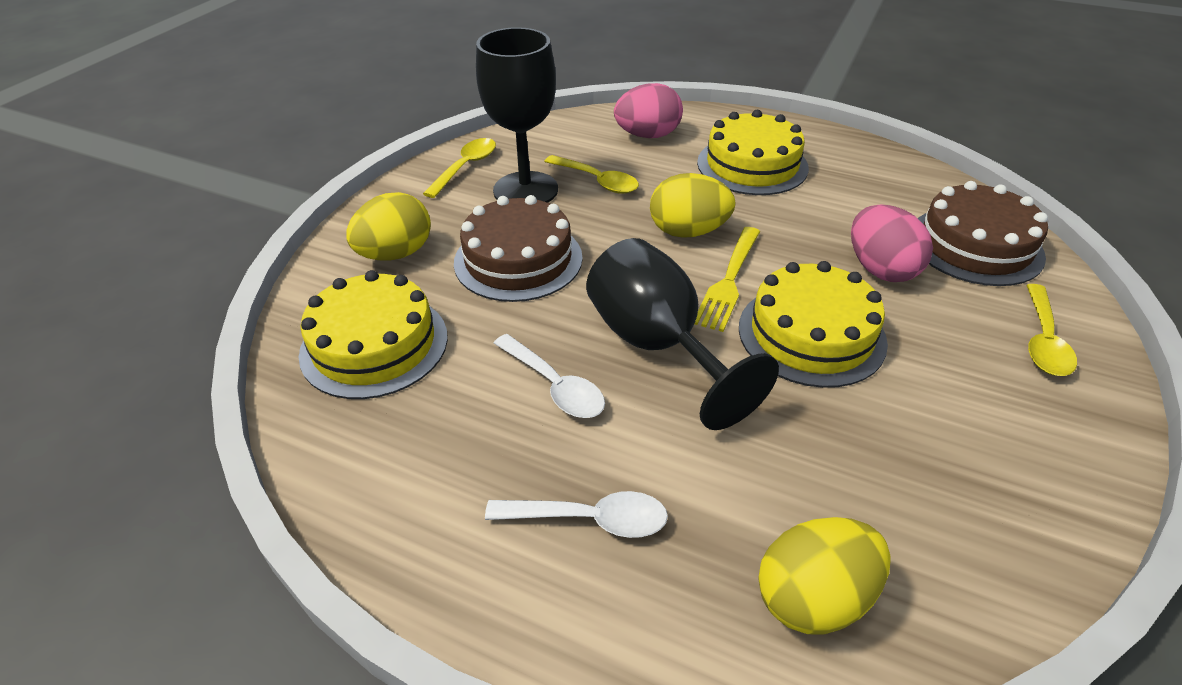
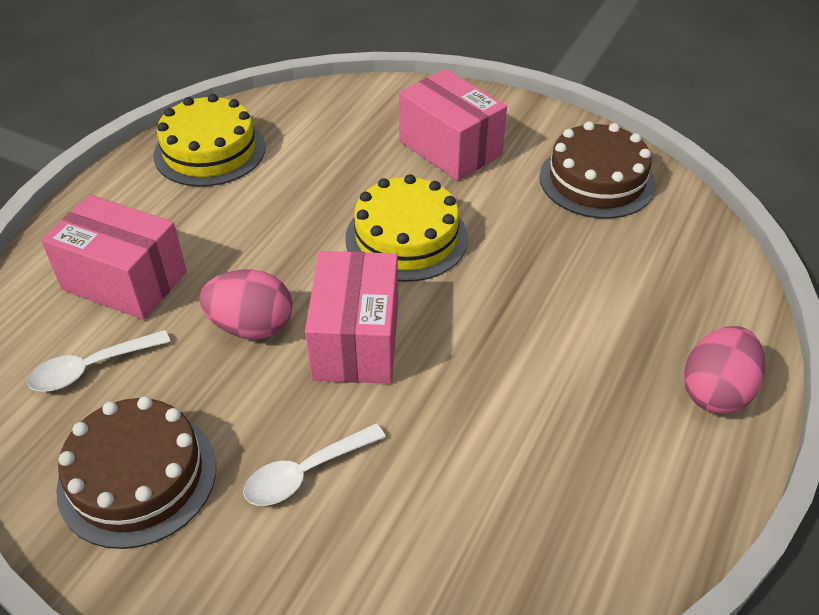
black goblet: 2 -> 0
pink box: 0 -> 3
yellow cake: 3 -> 2
yellow egg: 3 -> 0
yellow fork: 1 -> 0
yellow spoon: 3 -> 0

